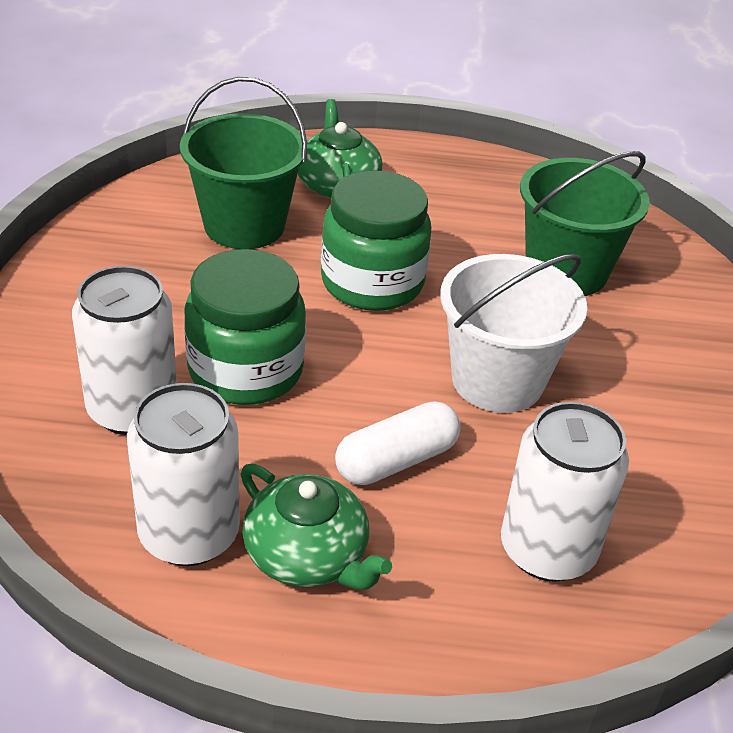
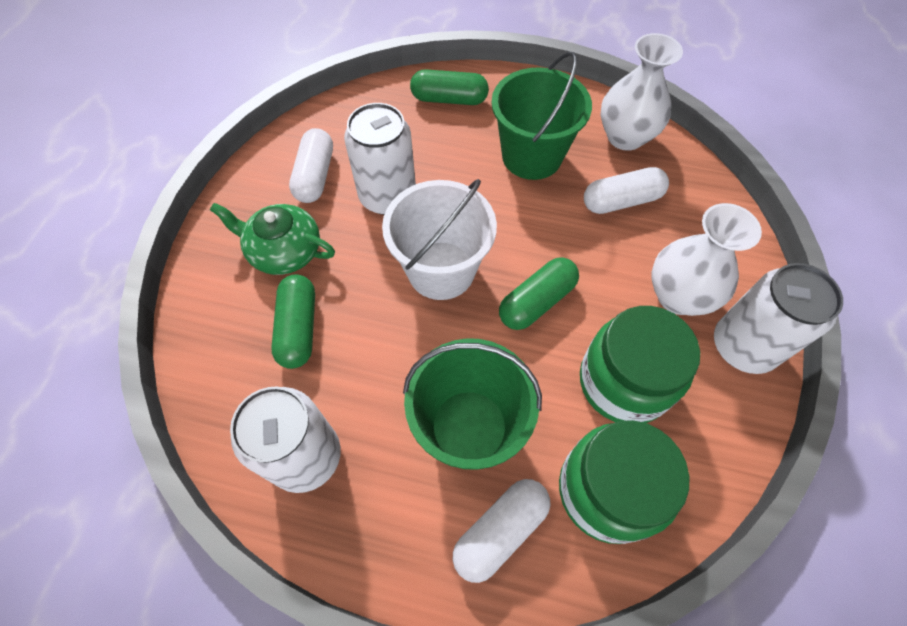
green capsule: 0 -> 3
green teapot: 2 -> 1
white capsule: 1 -> 3
white vase: 0 -> 2

